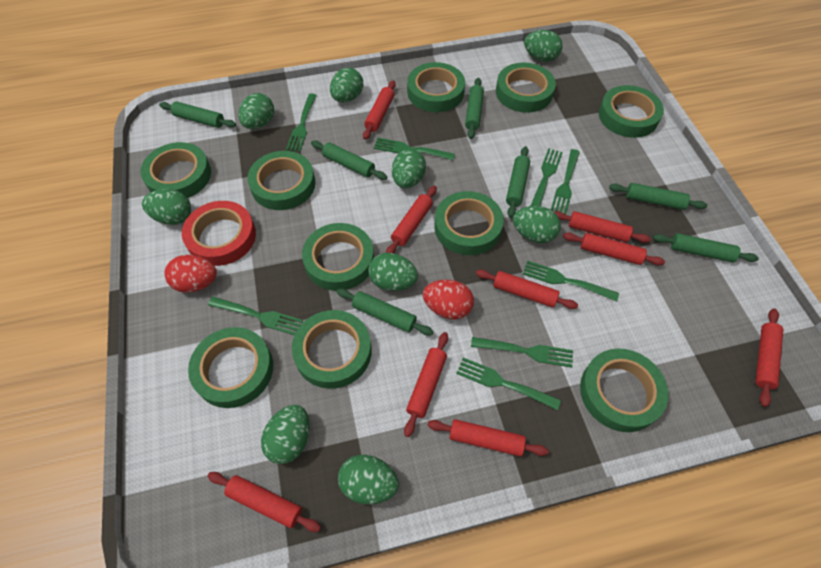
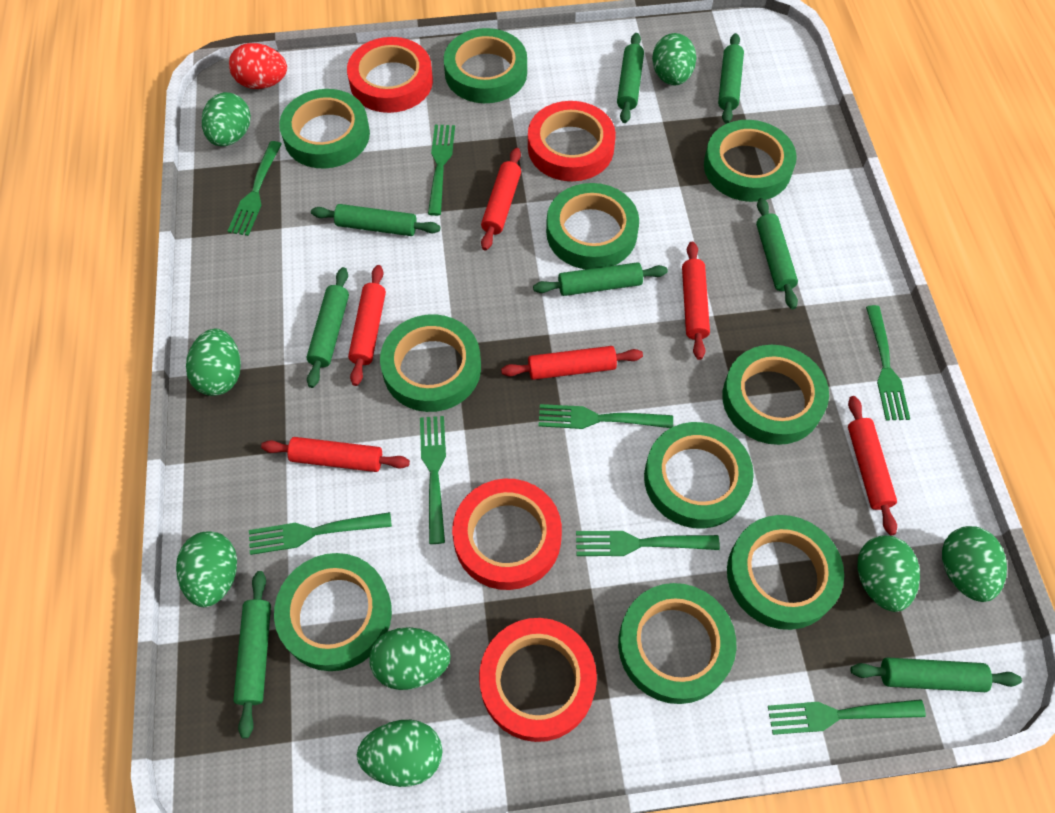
green egg: 9 -> 8
green rolling pin: 7 -> 8
red egg: 2 -> 1
red rolling pin: 9 -> 6
red tape: 1 -> 4

